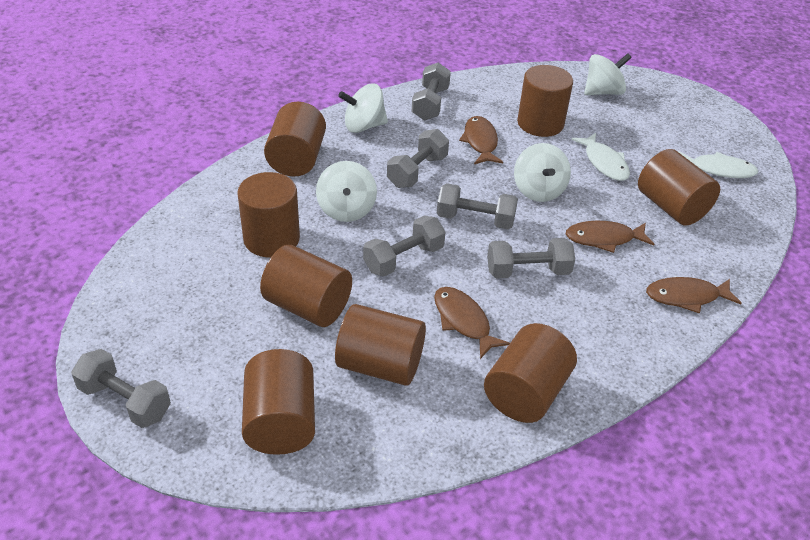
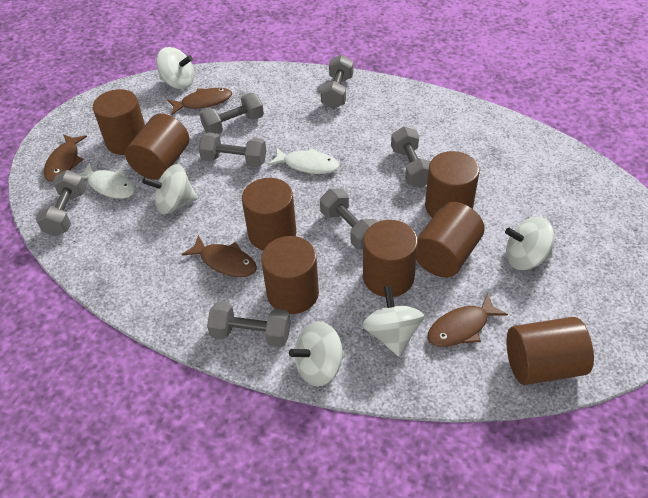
grey dumbbell: 6 -> 7
white spinning top: 4 -> 5

